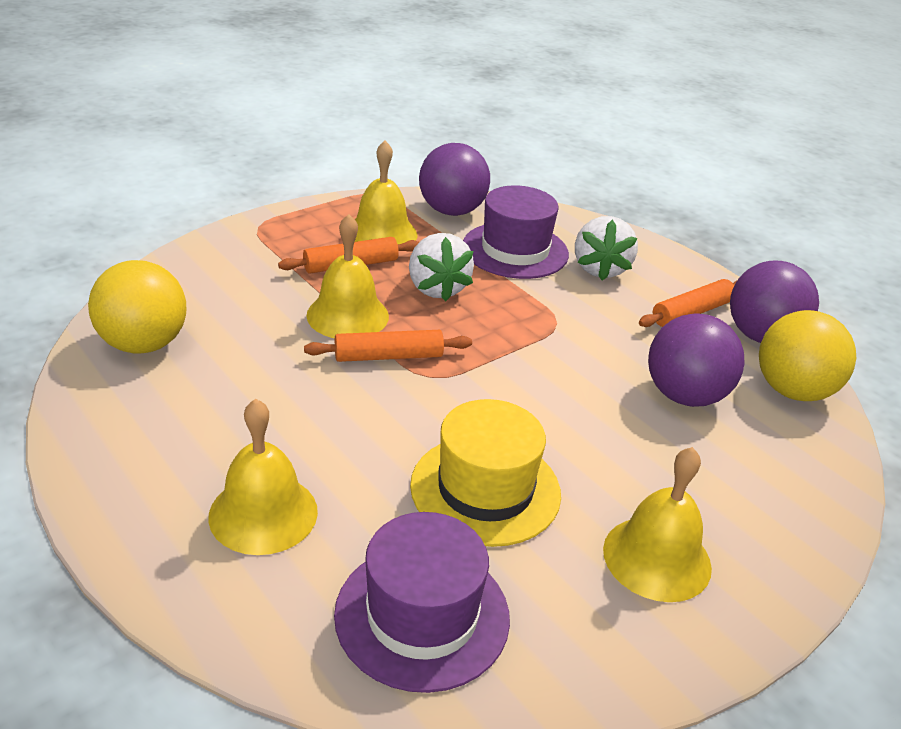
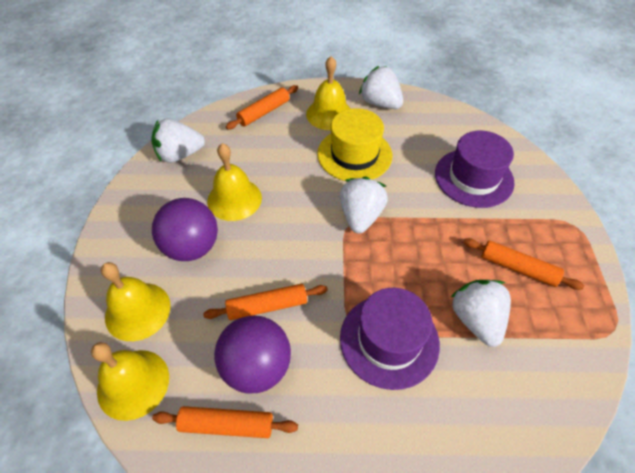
orange rolling pin: 3 -> 4
purple ball: 3 -> 2
white strawberry: 2 -> 4
yellow ball: 2 -> 0

